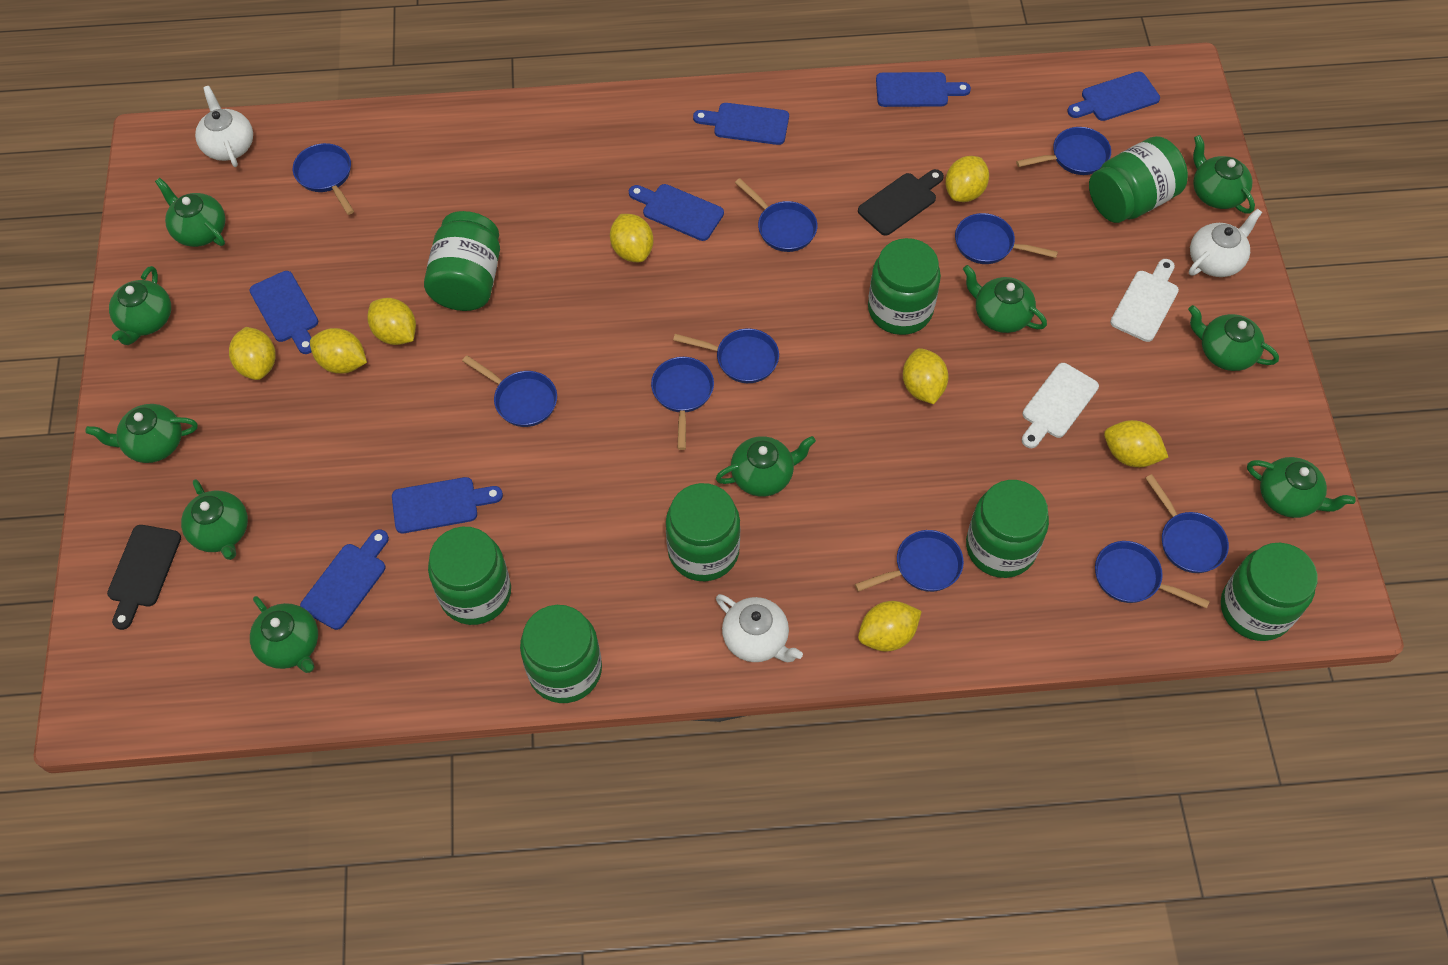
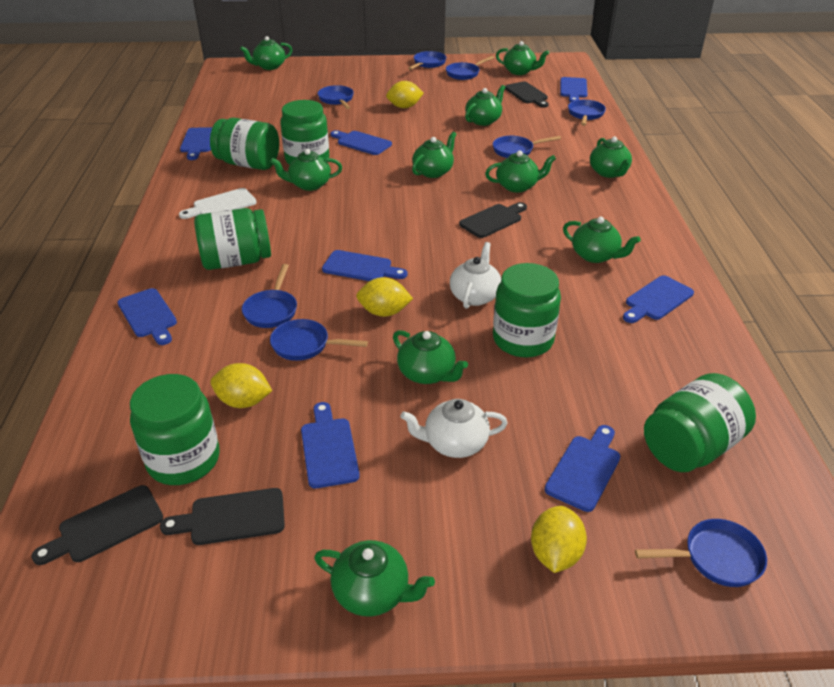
black cutting board: 2 -> 4
blue cutting board: 7 -> 8
blue pan: 10 -> 8
green jar: 8 -> 6
white cutting board: 2 -> 1
white teapot: 3 -> 2
yellow lemon: 8 -> 4

